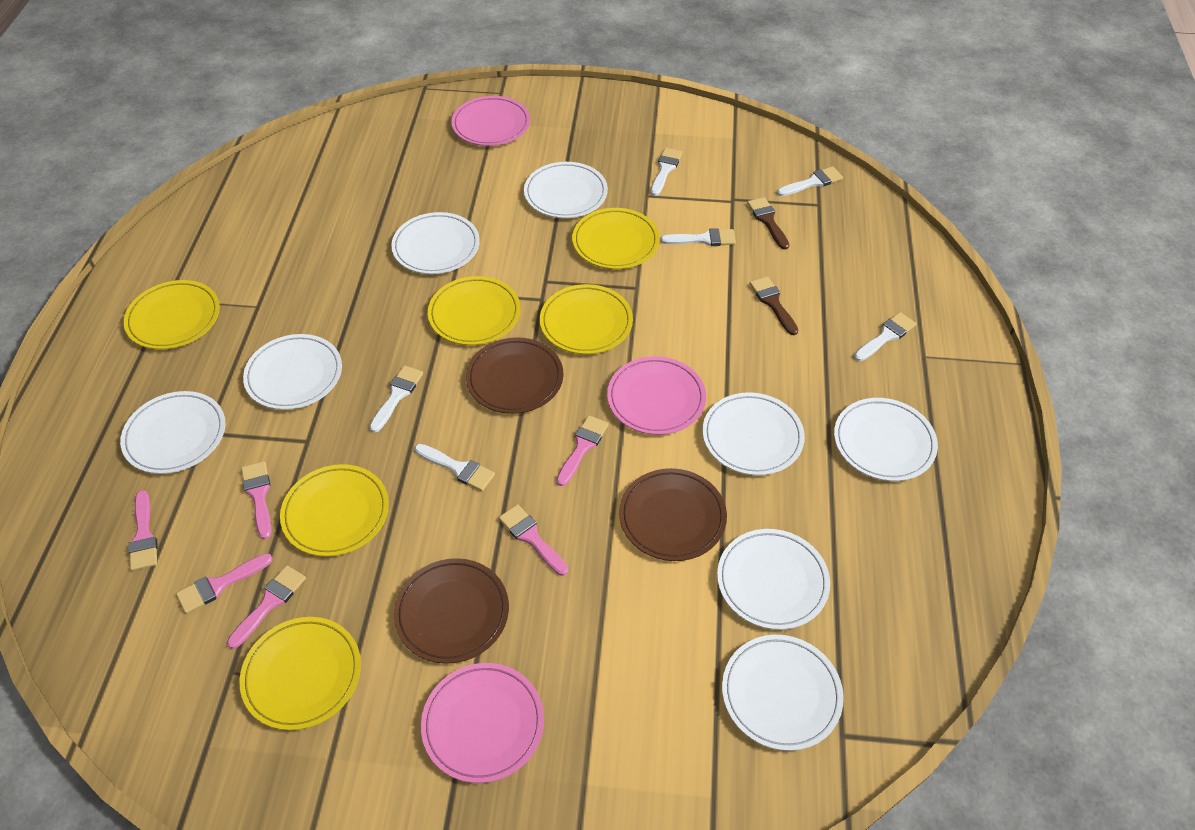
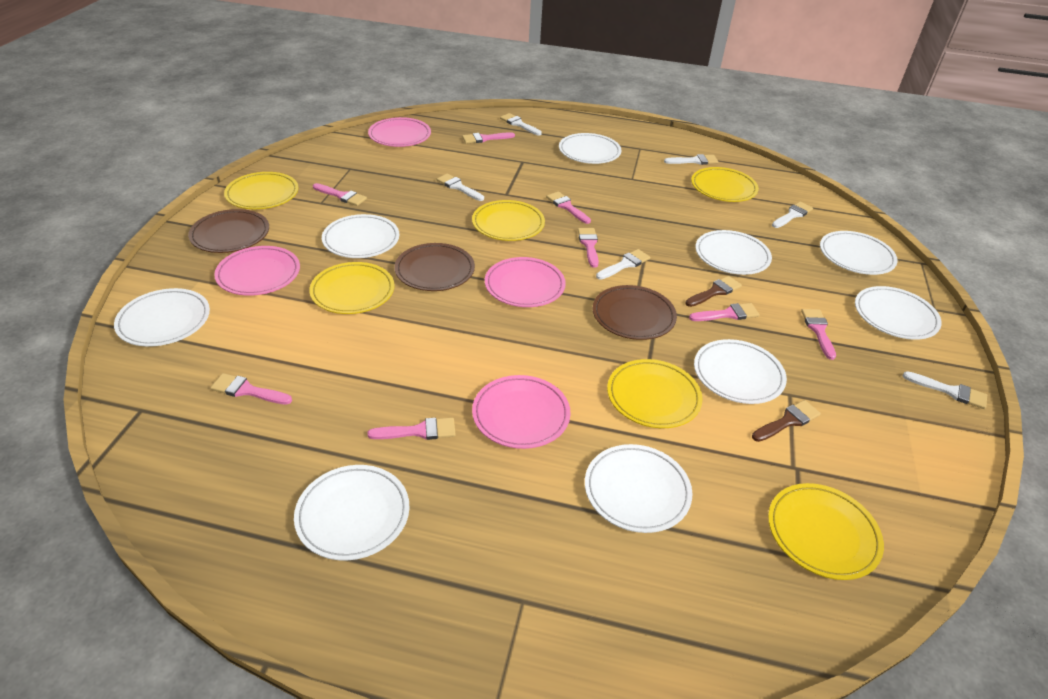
pink brush: 6 -> 8
pink plate: 3 -> 4
white plate: 8 -> 9

